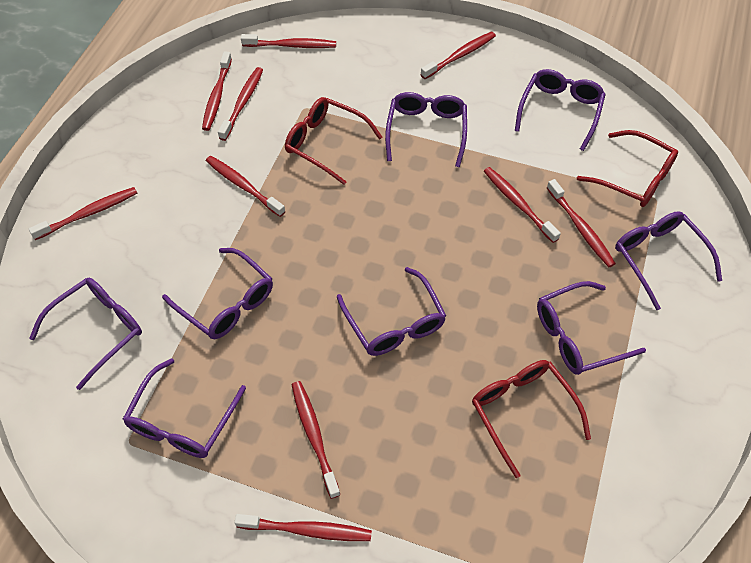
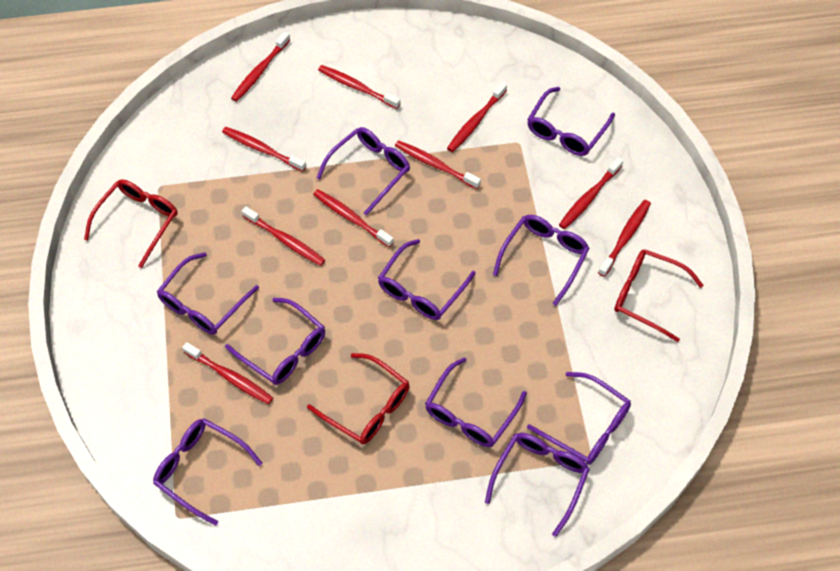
purple glasses: 8 -> 10

